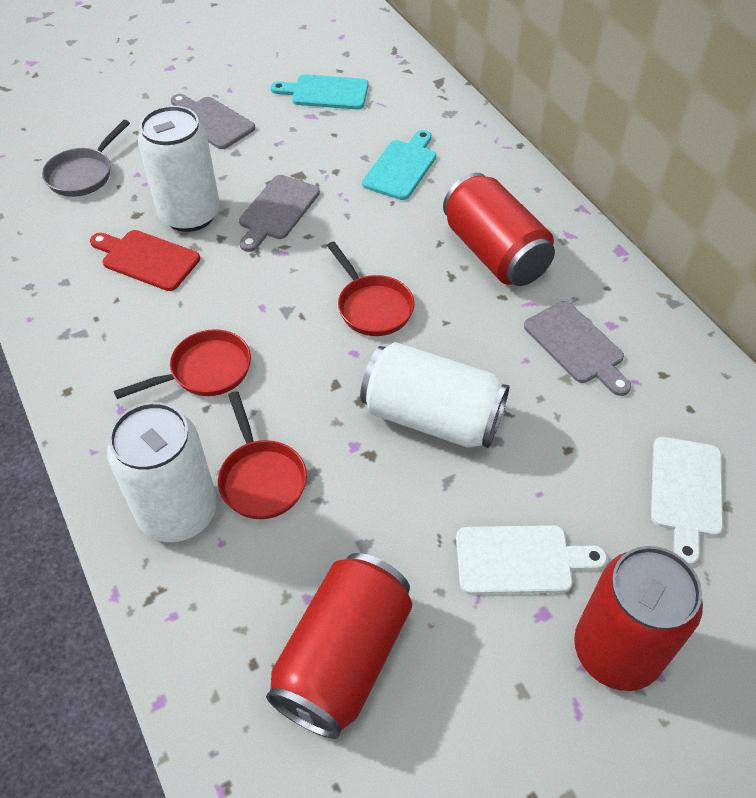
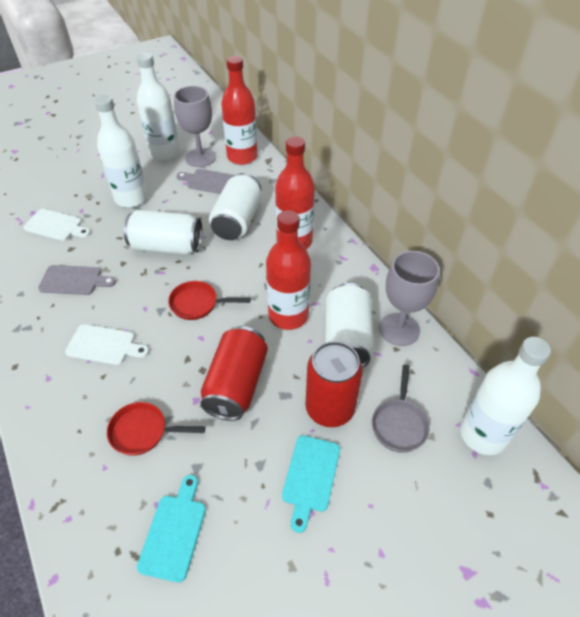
grey cutting board: 3 -> 2
grey goblet: 0 -> 2
red bottle: 0 -> 3
red can: 3 -> 2
red cutting board: 1 -> 0
red pan: 3 -> 2
white bottle: 0 -> 3

